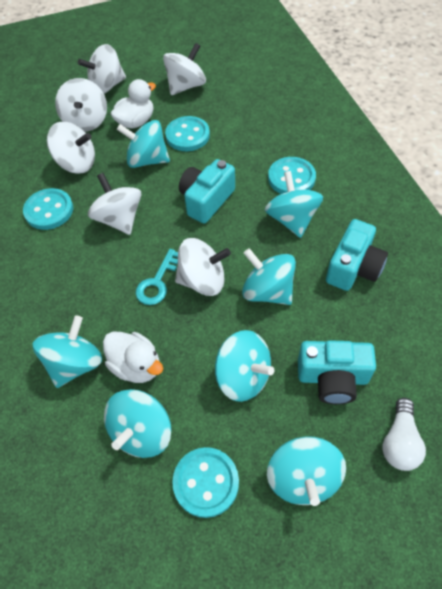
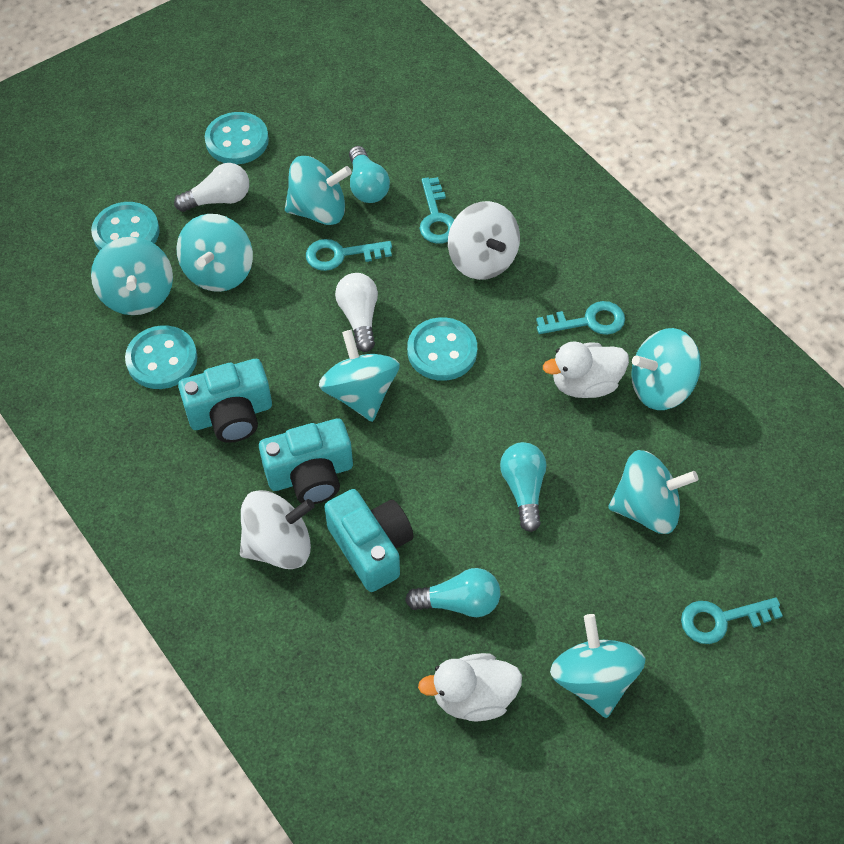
turquoise key: 1 -> 4
turquoise light bulb: 0 -> 3
white light bulb: 1 -> 2
white spinning top: 6 -> 2

